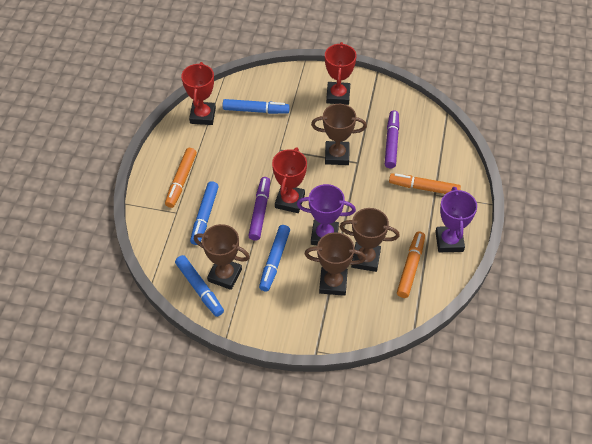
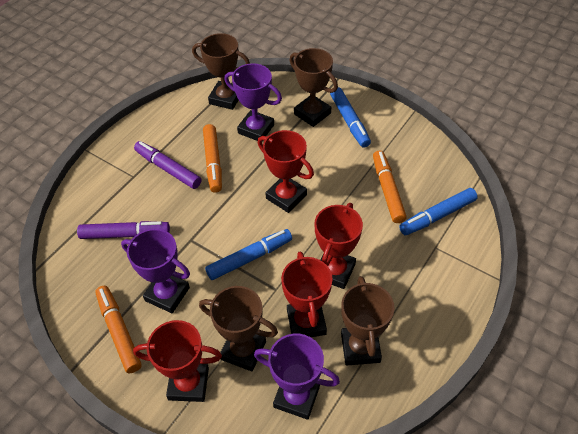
blue marker: 4 -> 3
purple trophy: 2 -> 3
red trophy: 3 -> 4

